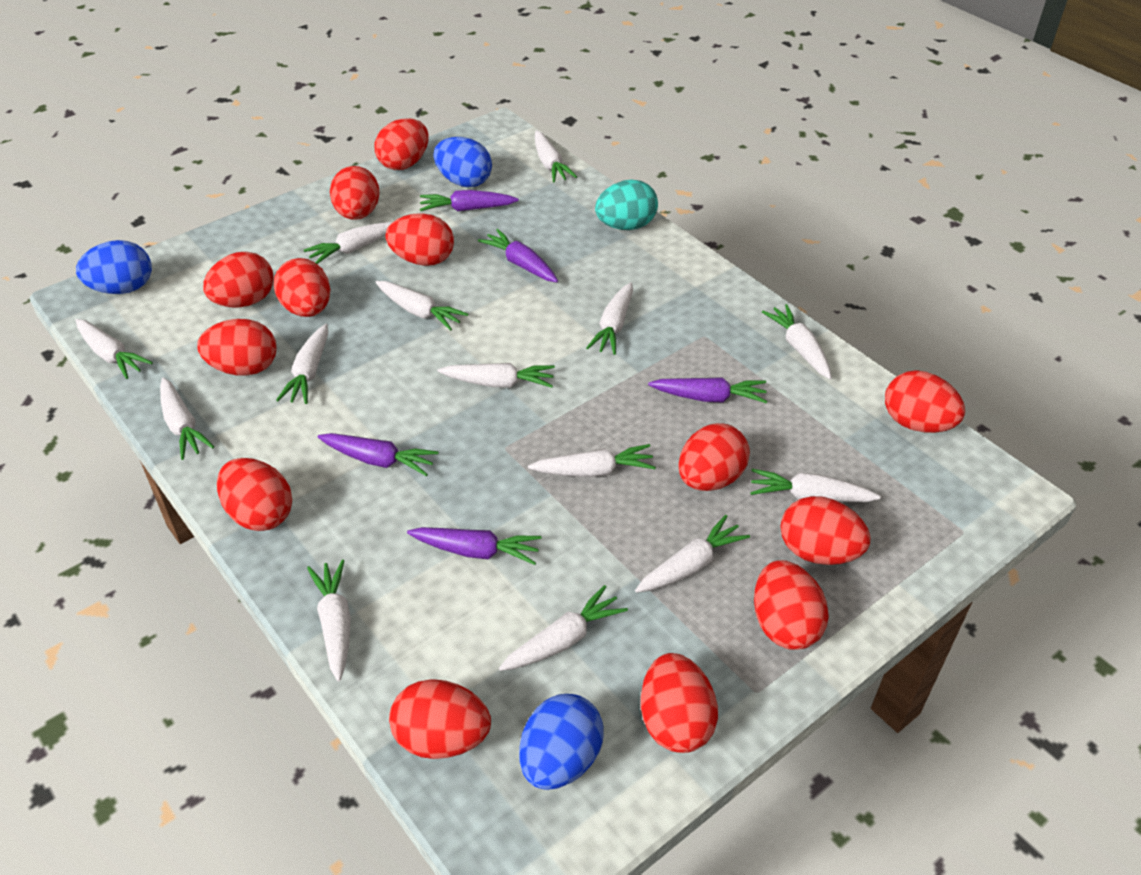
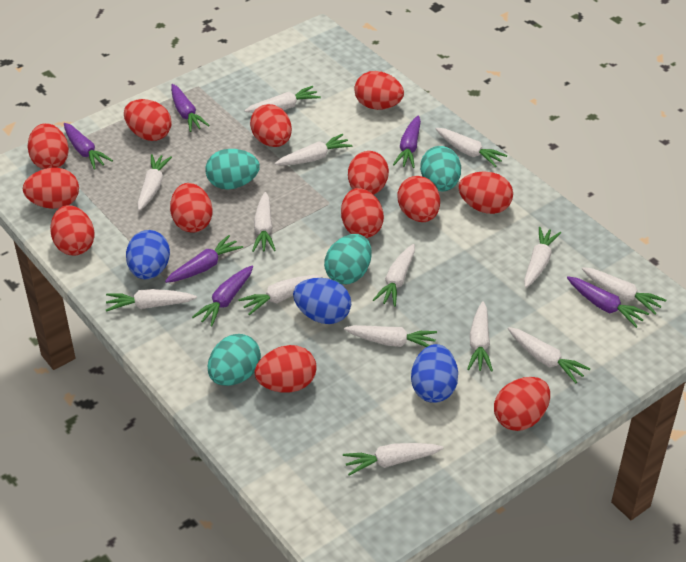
purple carrot: 5 -> 6
turquoise egg: 1 -> 4

